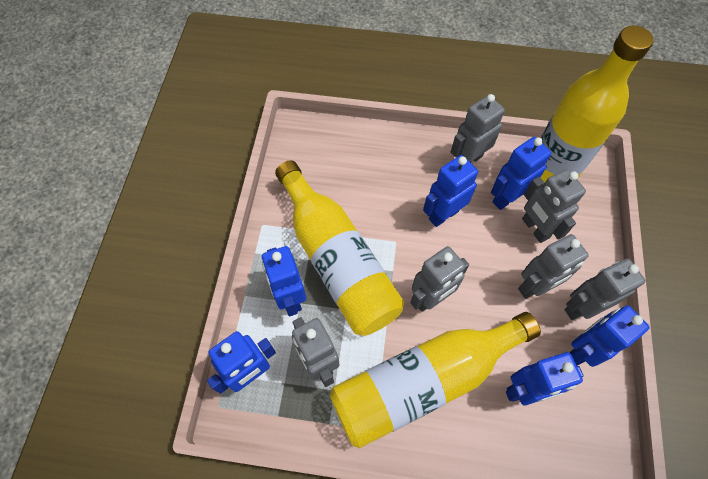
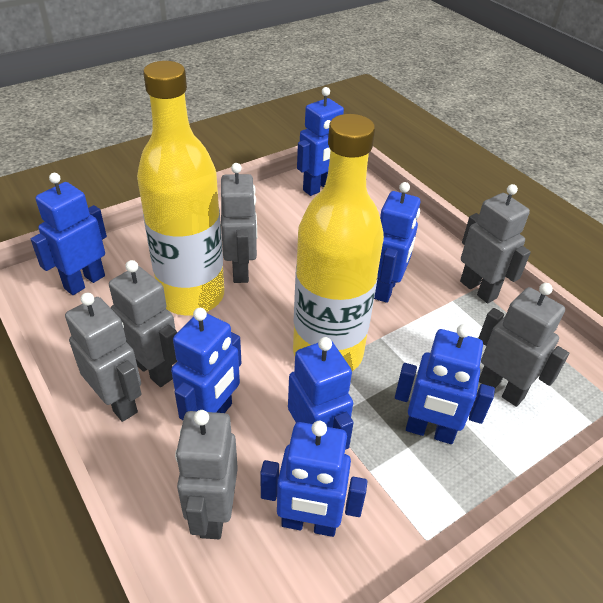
blue robot: 6 -> 7
yellow bottle: 3 -> 2

